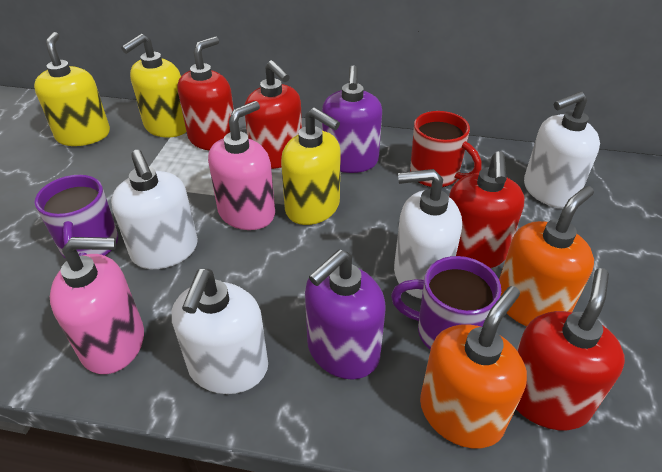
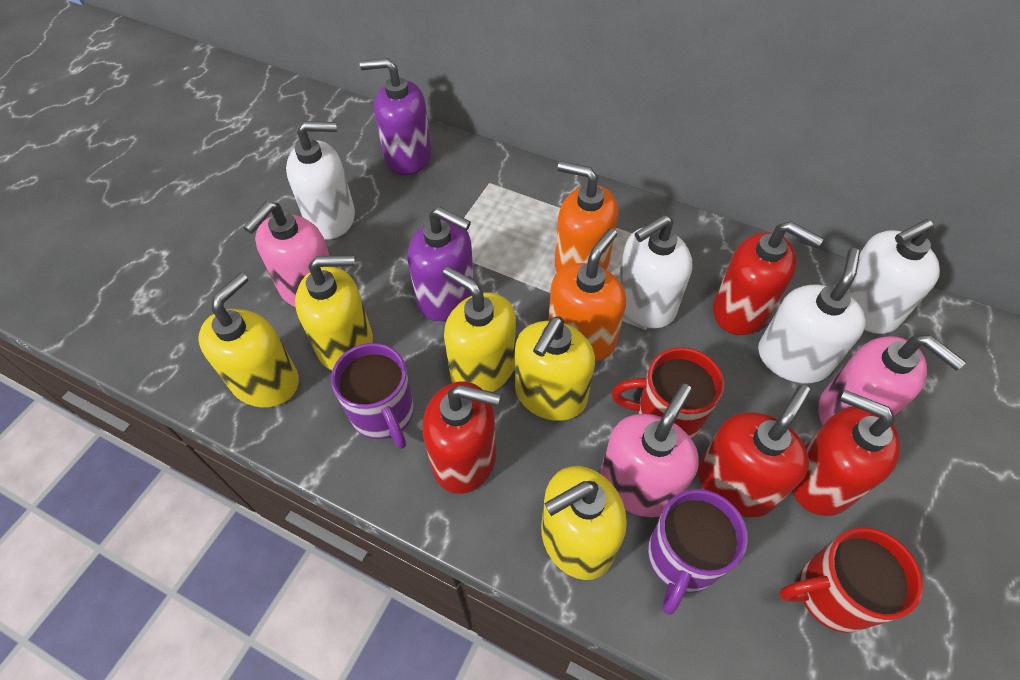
pink soap dispenser: 2 -> 3
red mug: 1 -> 2
yellow soap dispenser: 3 -> 5

